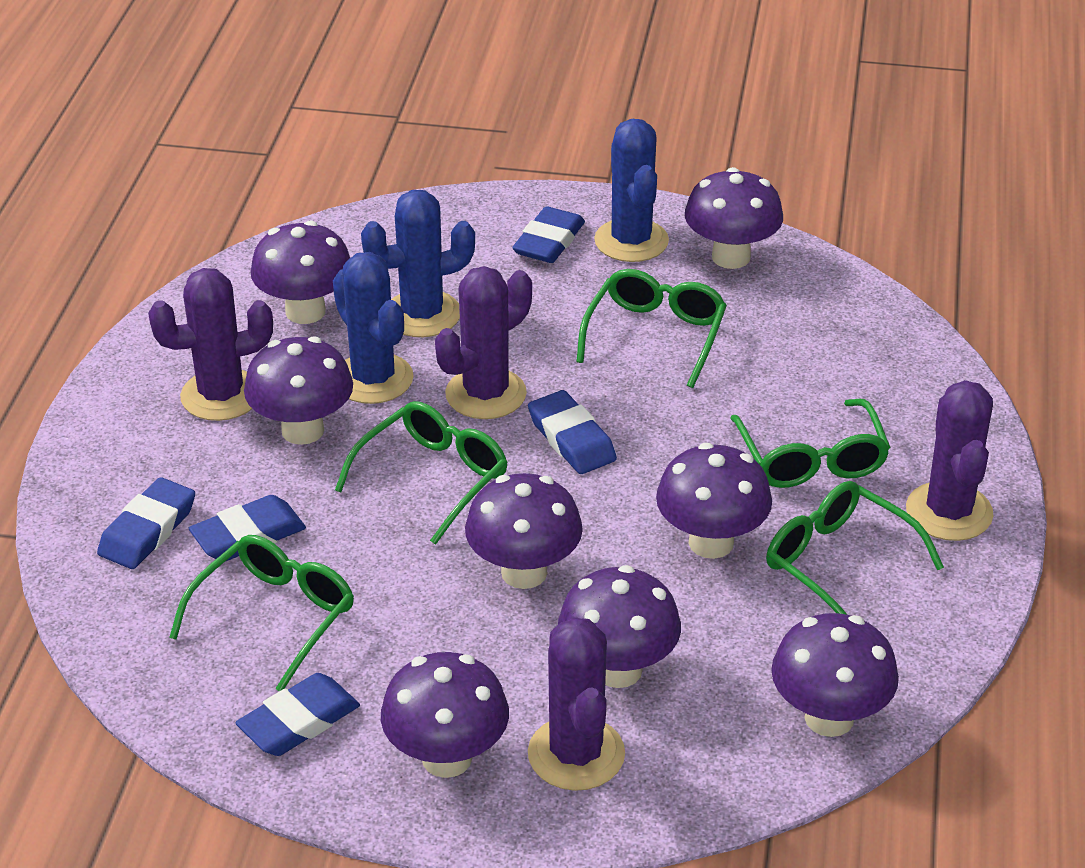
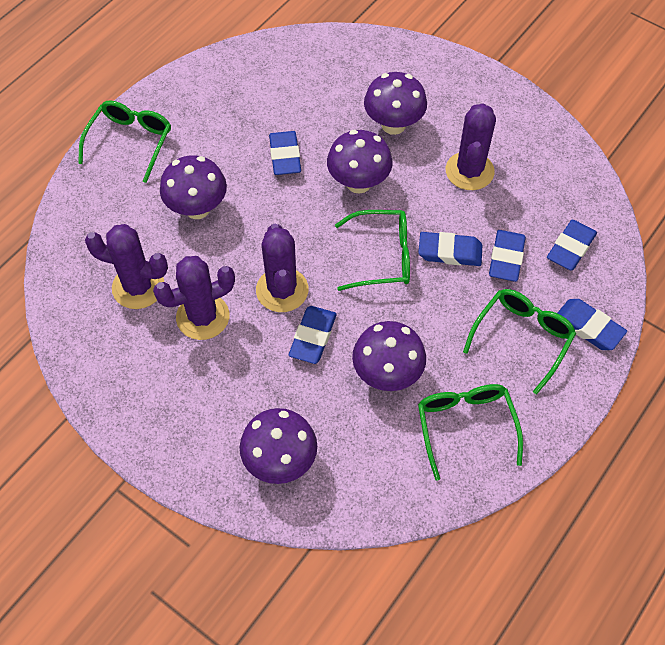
blue cactus: 3 -> 0
blue eraser: 5 -> 6
green glasses: 5 -> 4
purple mushroom: 8 -> 5

